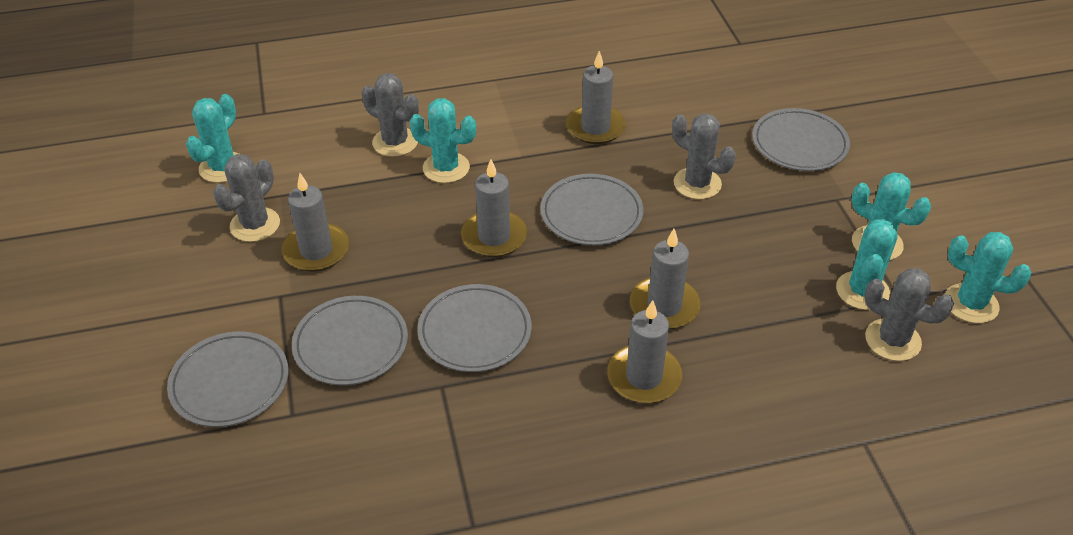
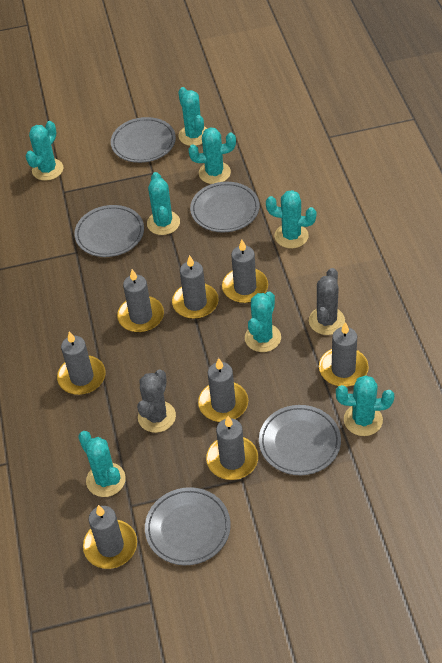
grey cactus: 4 -> 2
grey candle: 5 -> 8
turquoise cactus: 5 -> 8

